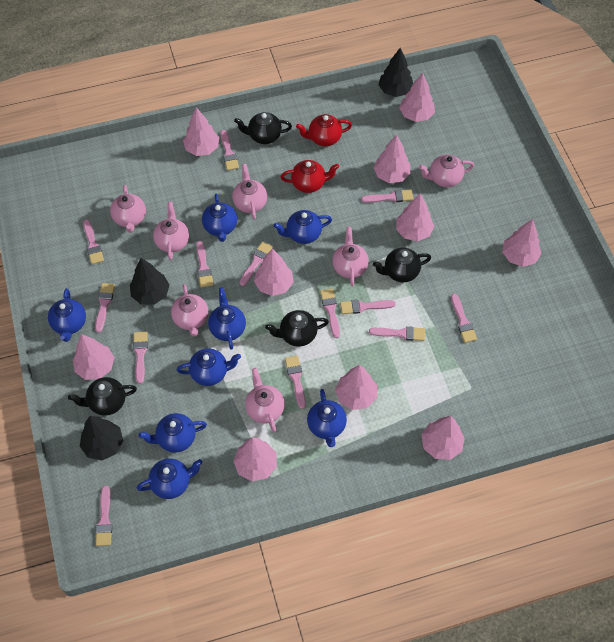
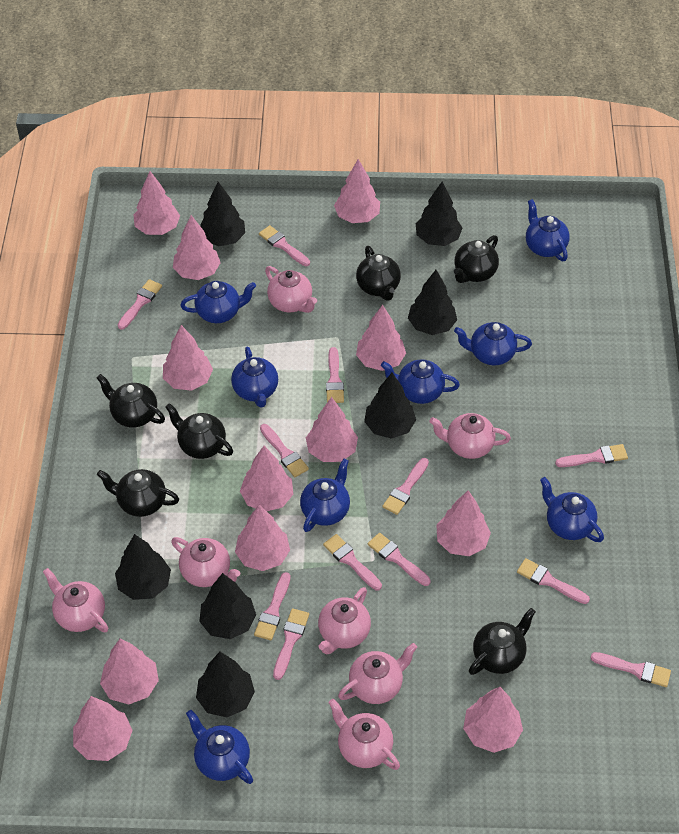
black teapot: 4 -> 6
black tree: 3 -> 7
pink brush: 13 -> 12
pink tree: 10 -> 12
red teapot: 2 -> 0

